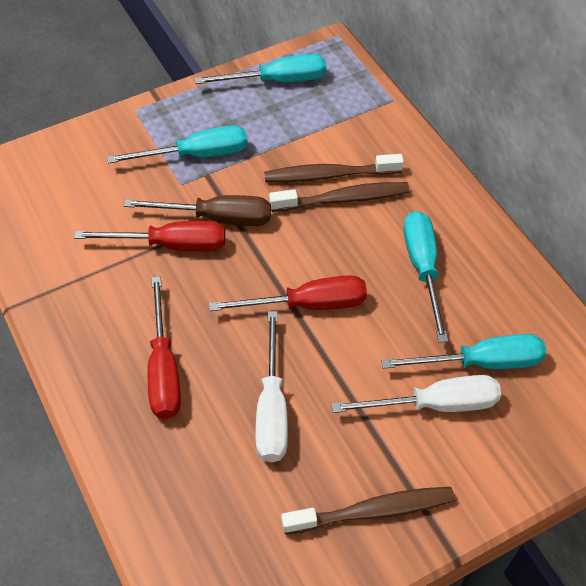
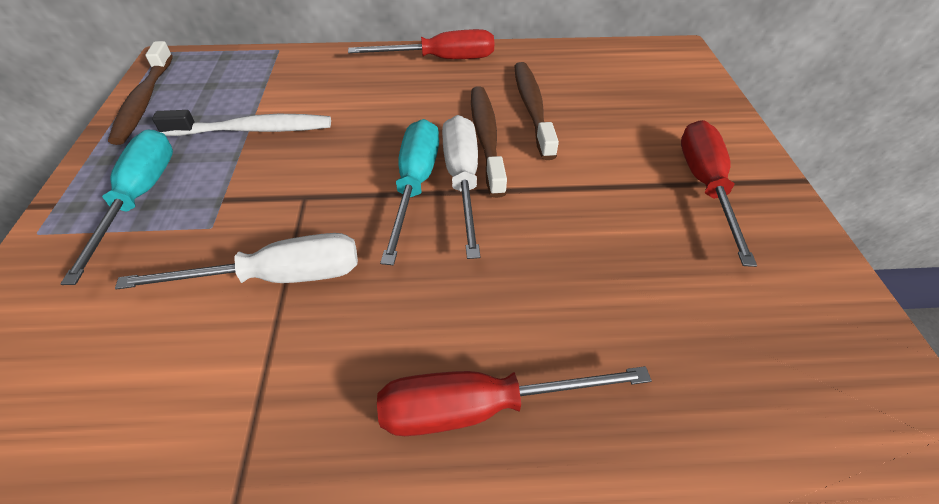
brown screwdriver: 1 -> 0
turquoise screwdriver: 4 -> 2
white toothbrush: 0 -> 1

